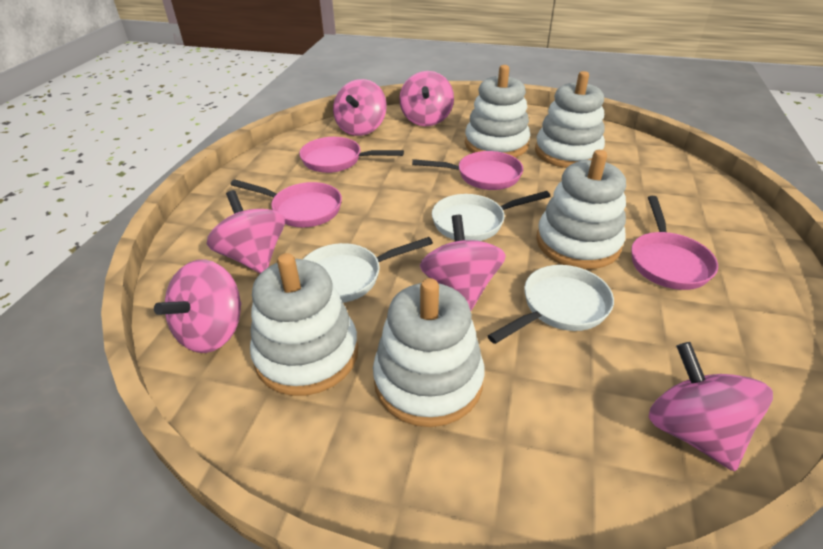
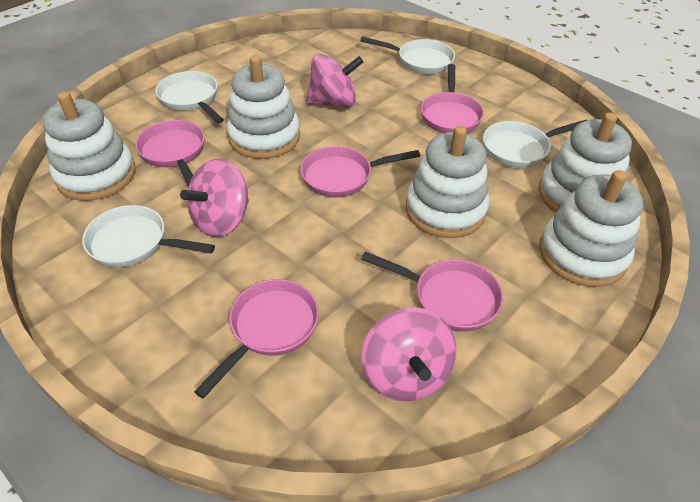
pink pan: 4 -> 5
pink spinning top: 6 -> 3
white pan: 3 -> 4

